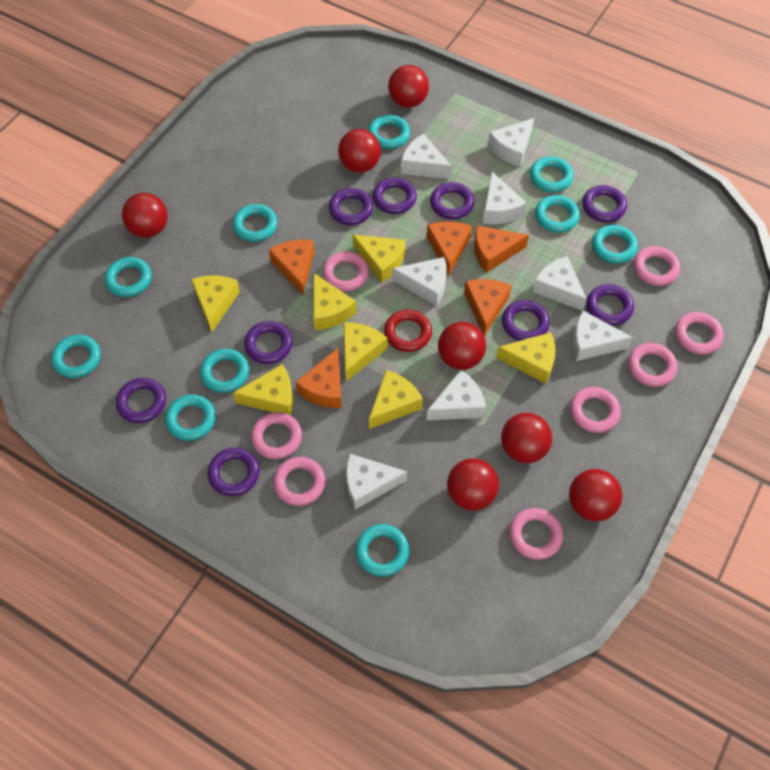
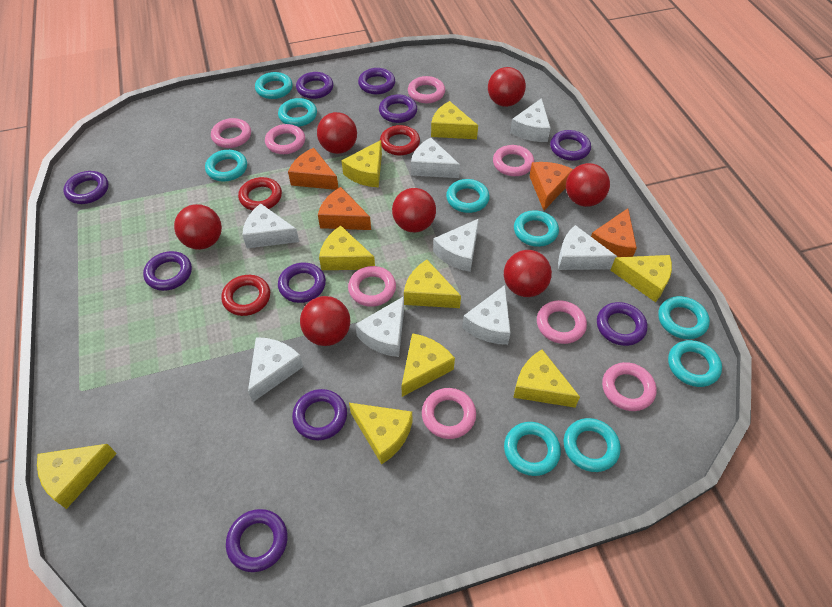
orange cheese: 5 -> 4
purple ring: 9 -> 10
red ring: 1 -> 3
turquoise ring: 10 -> 9
yellow cheese: 7 -> 9

